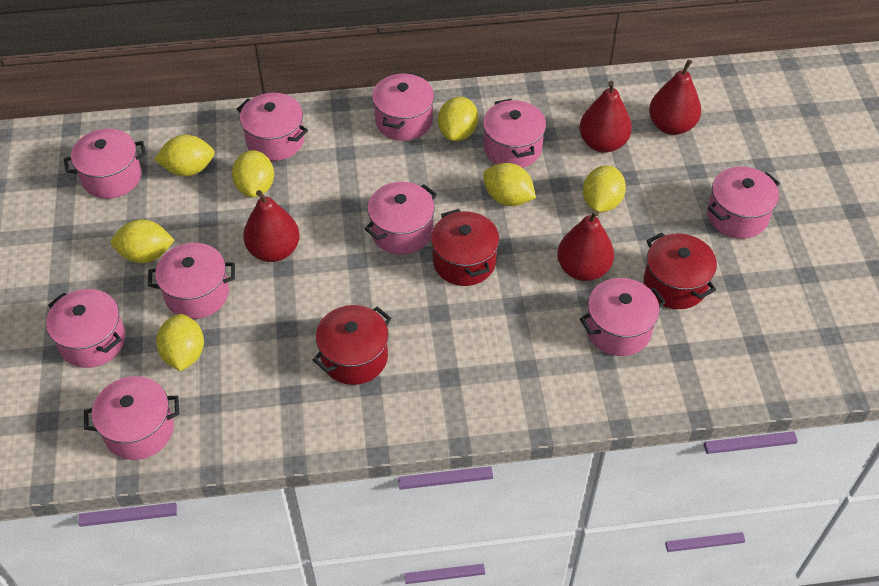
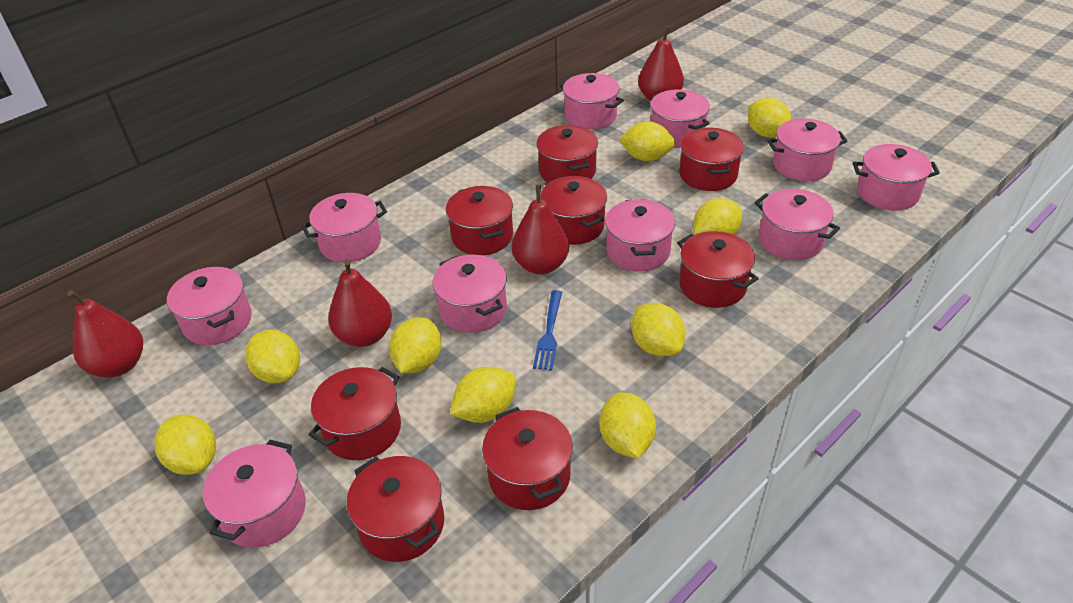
blue fork: 0 -> 1
red pot: 3 -> 8
yellow lemon: 7 -> 9

